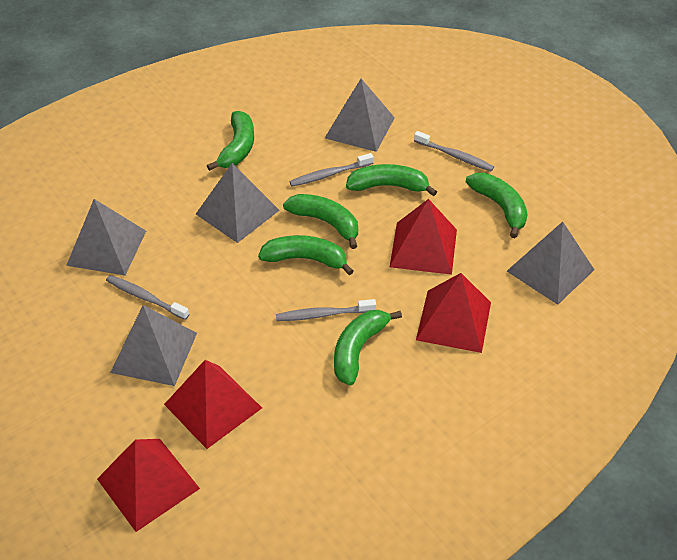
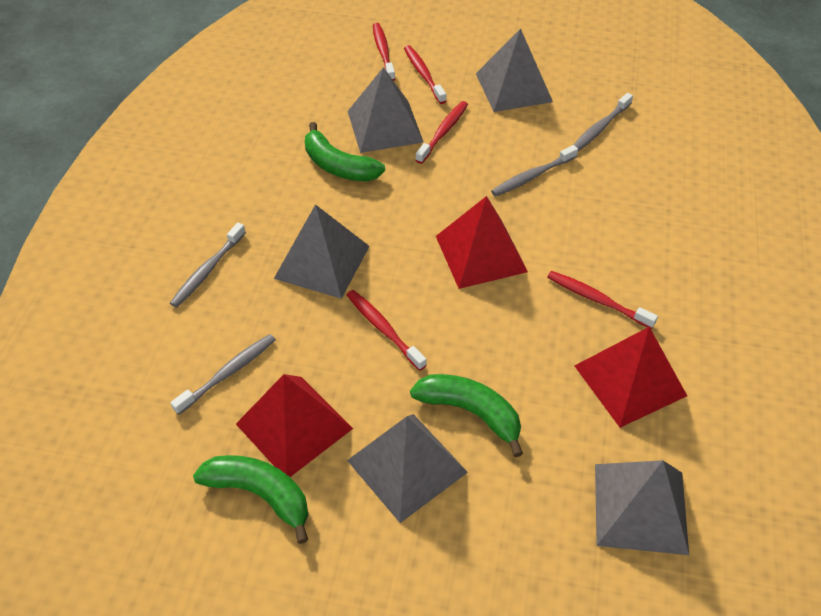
green banana: 6 -> 3
red pyramid: 4 -> 3
red toothbrush: 0 -> 5

